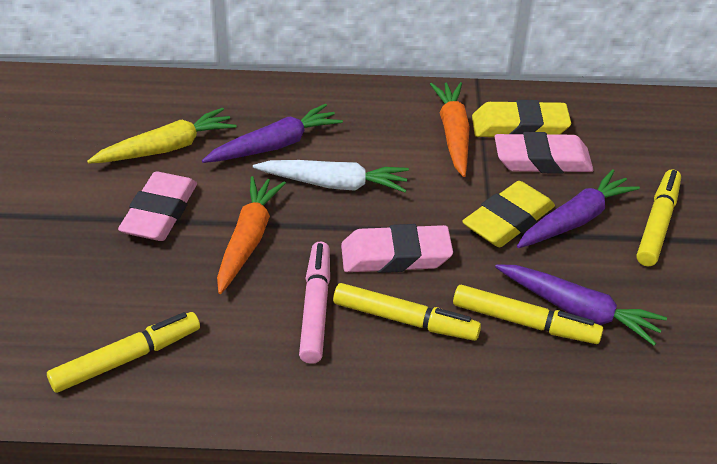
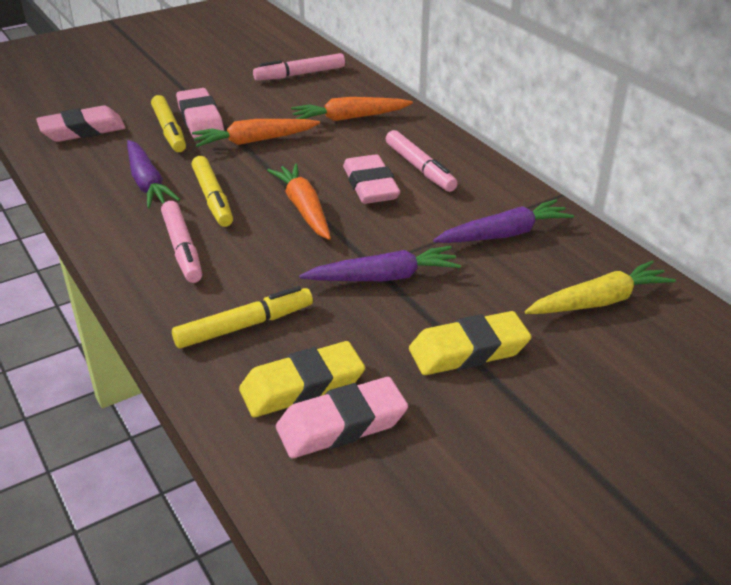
orange carrot: 2 -> 3
pink eraser: 3 -> 4
pink marker: 1 -> 3
white carrot: 1 -> 0
yellow marker: 4 -> 3

